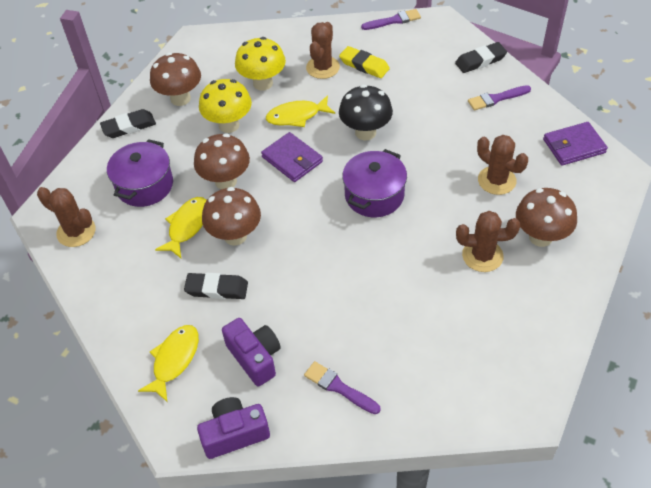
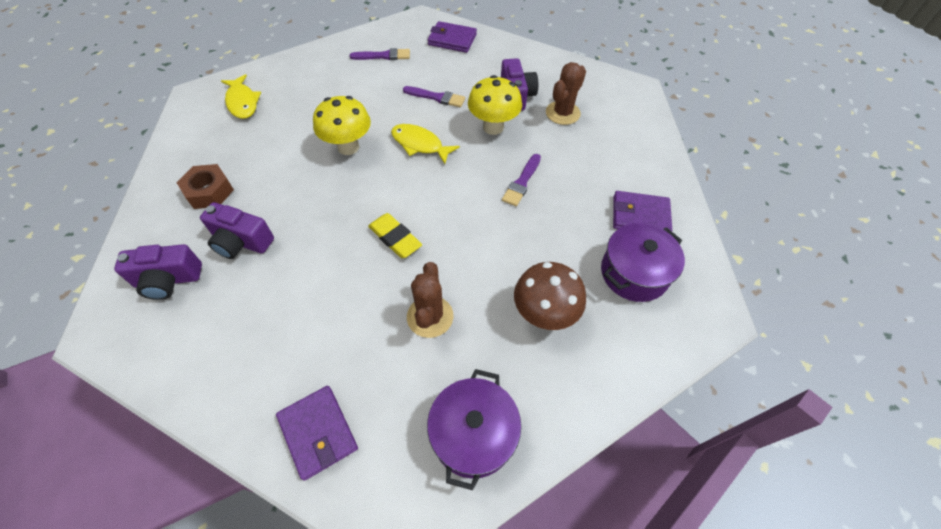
black eraser: 3 -> 0
black mushroom: 1 -> 0
brown cactus: 4 -> 2
brown mushroom: 4 -> 1
brown nut: 0 -> 1
purple camera: 2 -> 3
purple wallet: 2 -> 3
yellow fish: 3 -> 2

